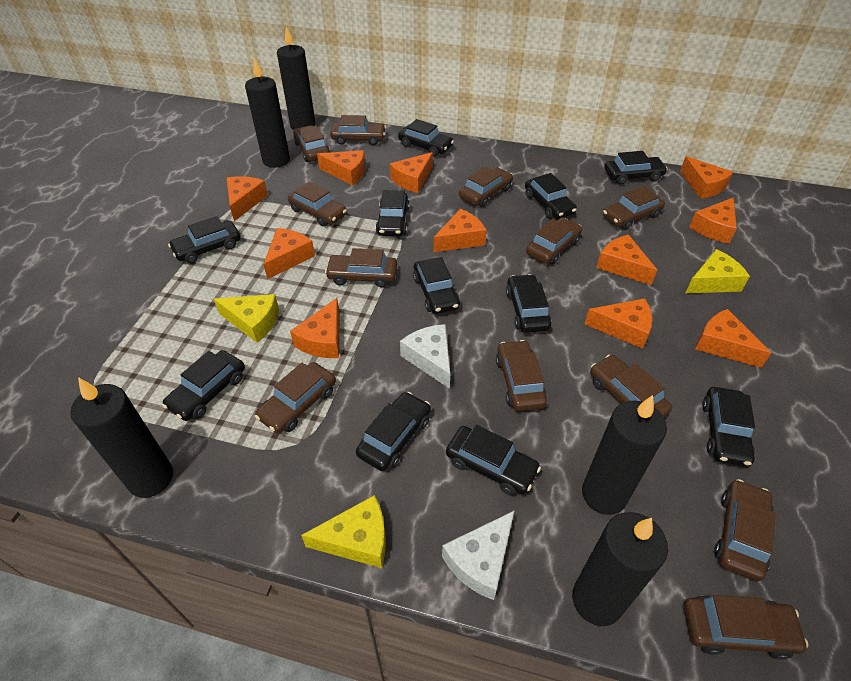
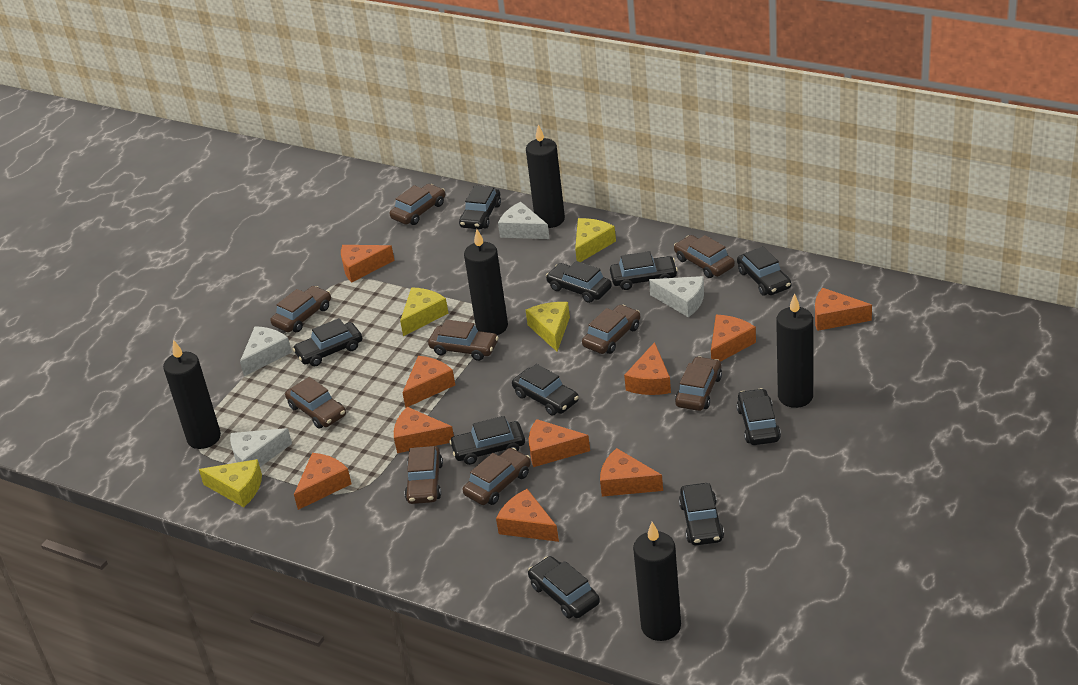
black car: 11 -> 10
brown car: 12 -> 9
orange cheese: 11 -> 10
white cheese: 2 -> 4
yellow cheese: 3 -> 4

